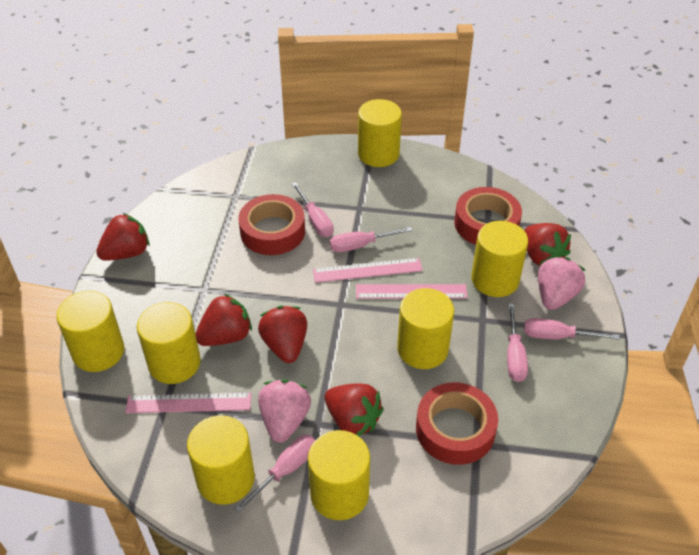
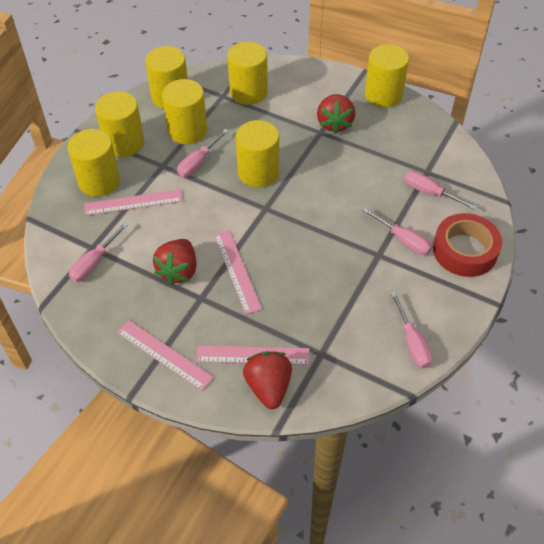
pink ruler: 3 -> 4
pink strawberry: 2 -> 0
red strawberry: 5 -> 3
red tape: 3 -> 1

